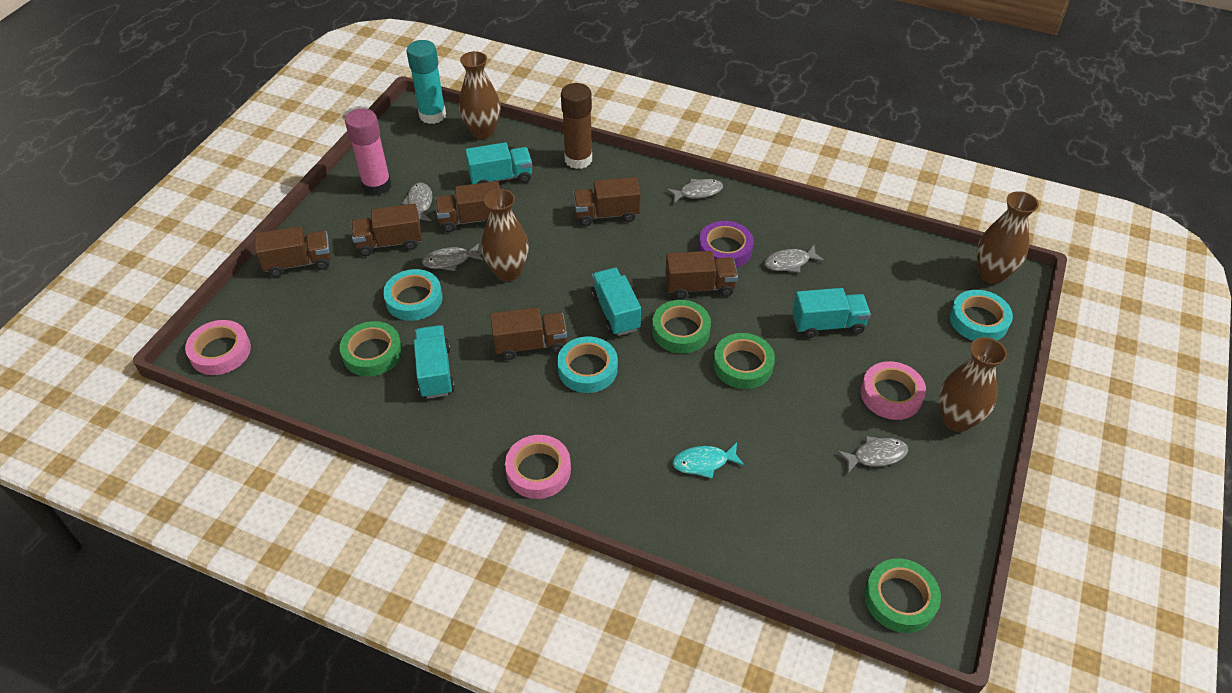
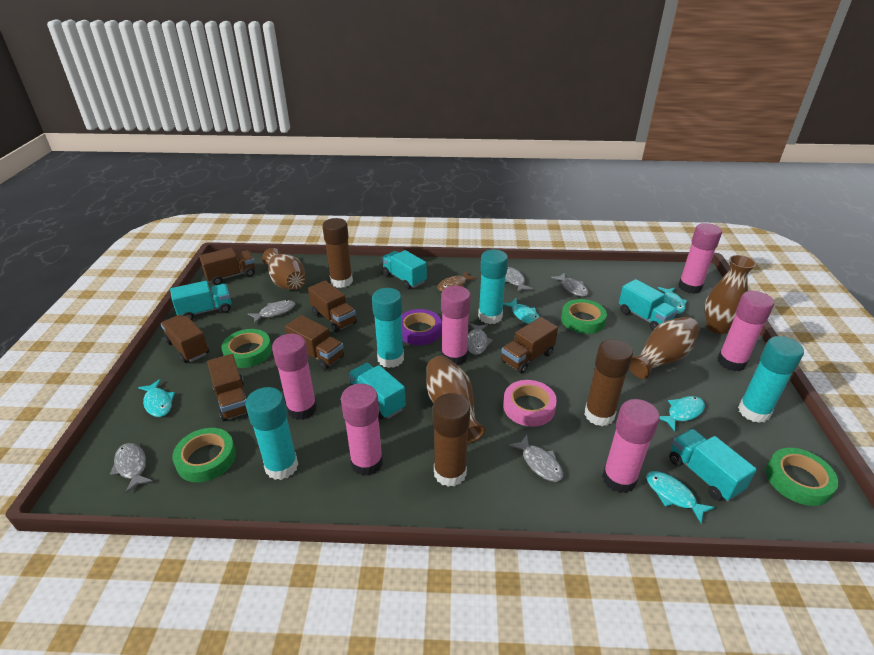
brown fish: 0 -> 1
brown glue stick: 1 -> 3
grey fish: 5 -> 6
pink glue stick: 1 -> 6
pink tape: 3 -> 1
turquoise fish: 1 -> 5
turquoise glue stick: 1 -> 4
turquoise tape: 3 -> 0
turquoise truck: 4 -> 5

